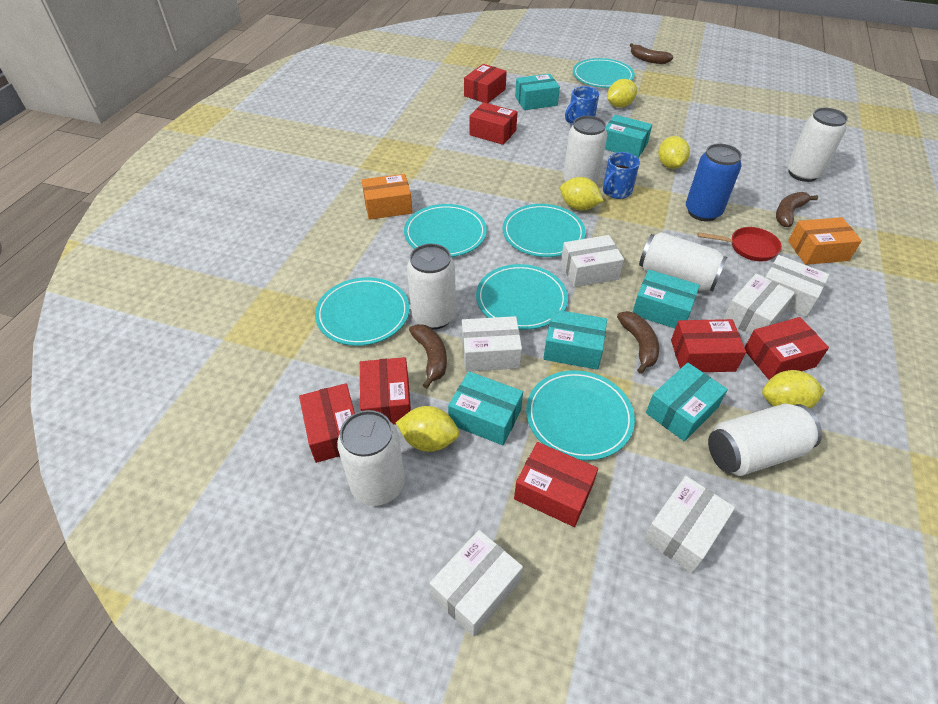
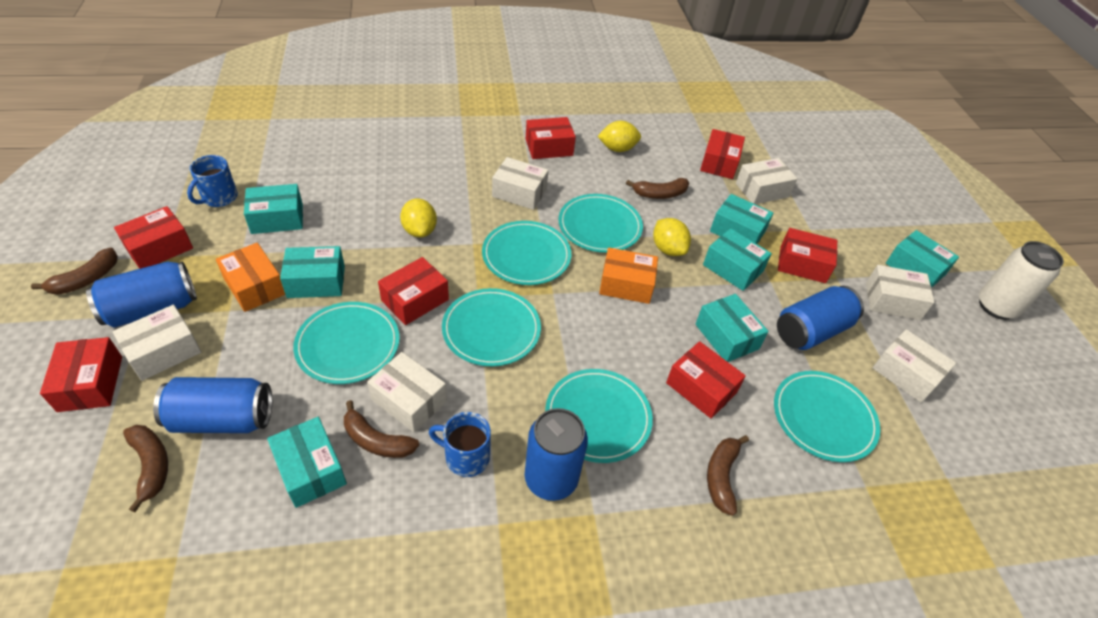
blue can: 1 -> 4
brown banana: 4 -> 5
red pan: 1 -> 0
turquoise box: 6 -> 7
white can: 6 -> 1
yellow lemon: 5 -> 3

